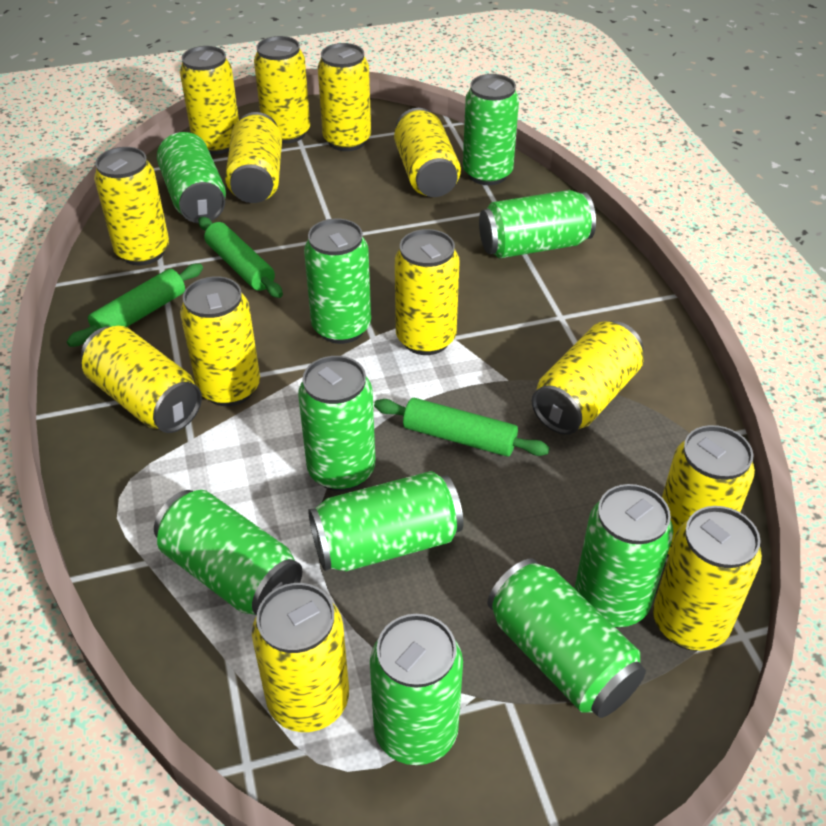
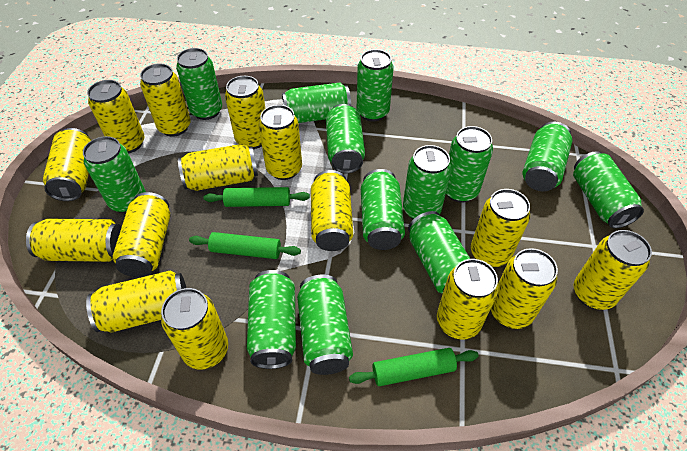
green can: 10 -> 13
yellow can: 13 -> 15

